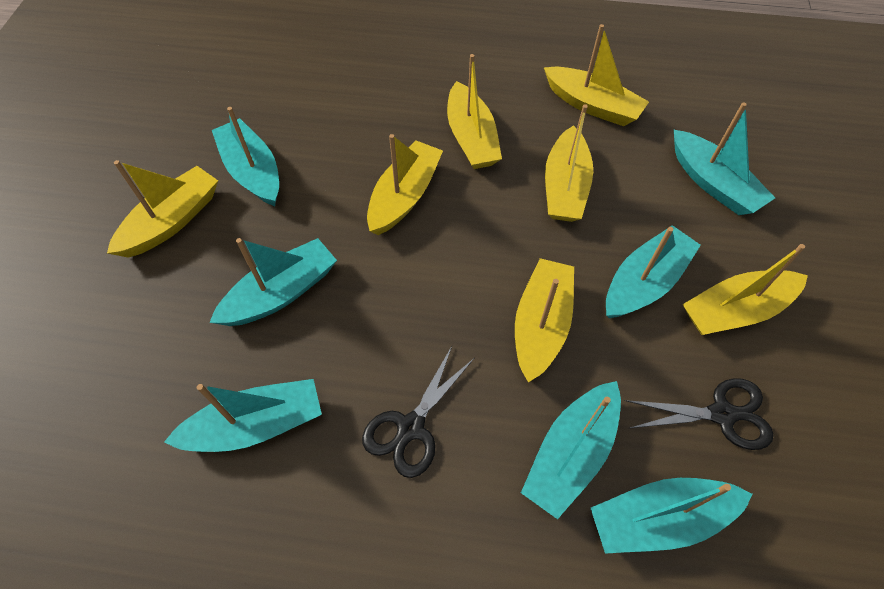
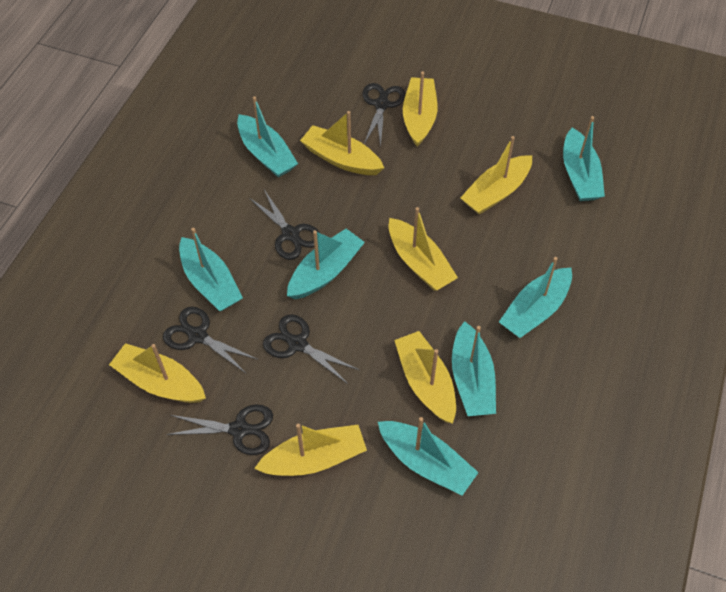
black scissors: 2 -> 5

